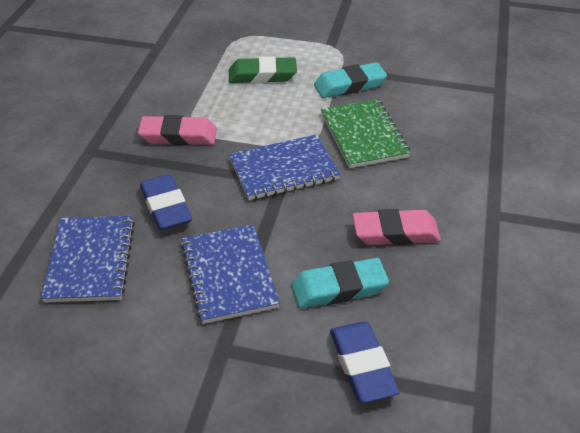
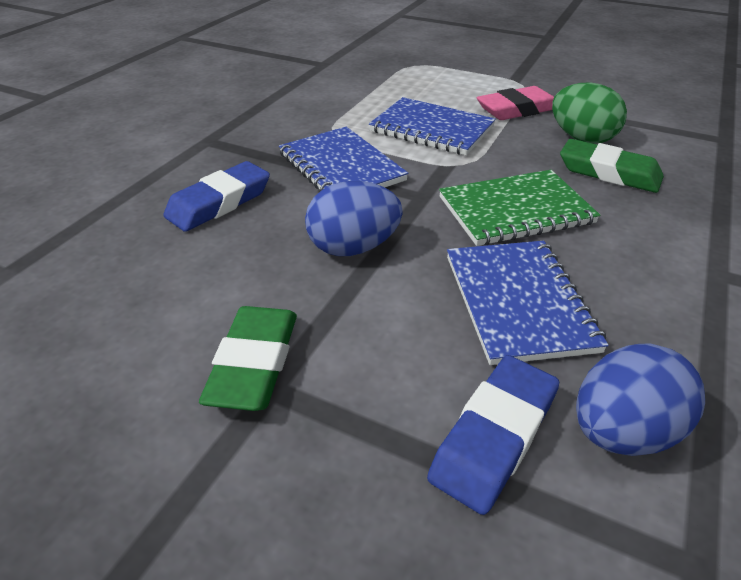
blue egg: 0 -> 2
green egg: 0 -> 1
green eraser: 1 -> 2
pink eraser: 2 -> 1
turquoise eraser: 2 -> 0

